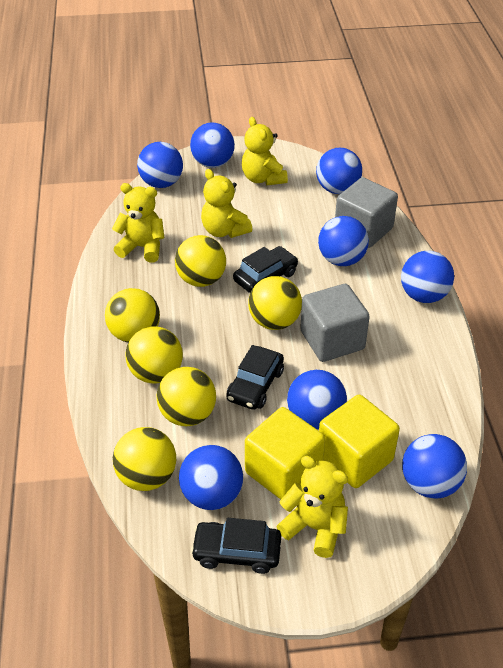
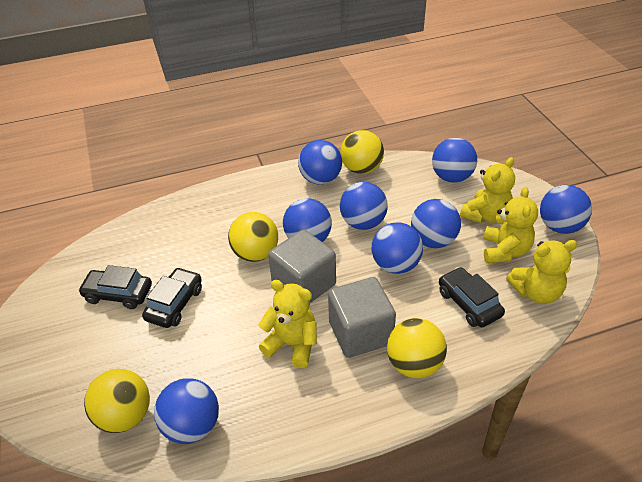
yellow ball: 6 -> 4
yellow cube: 2 -> 0

